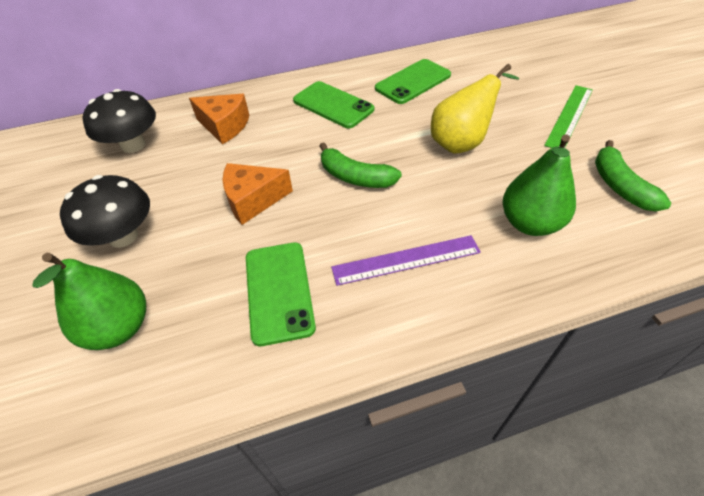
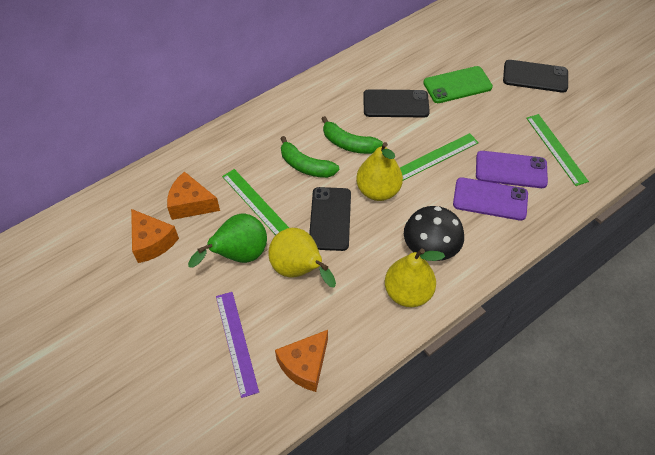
black mushroom: 2 -> 1
black phone: 0 -> 3
green pear: 2 -> 1
green phone: 3 -> 1
green ruler: 1 -> 3
orange cheese: 2 -> 3
purple phone: 0 -> 2
yellow pear: 1 -> 3

